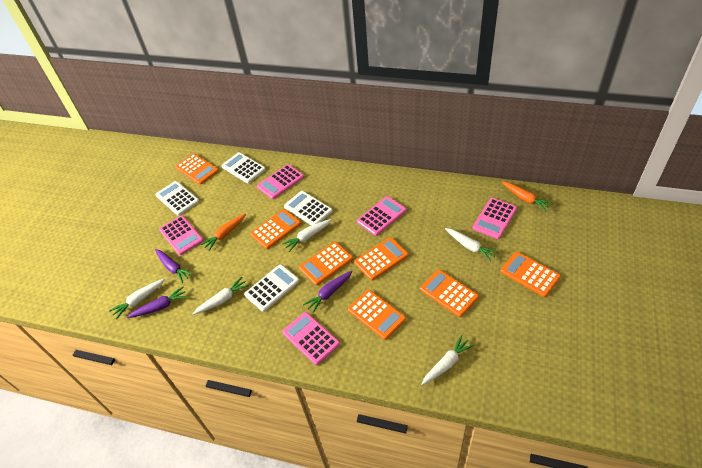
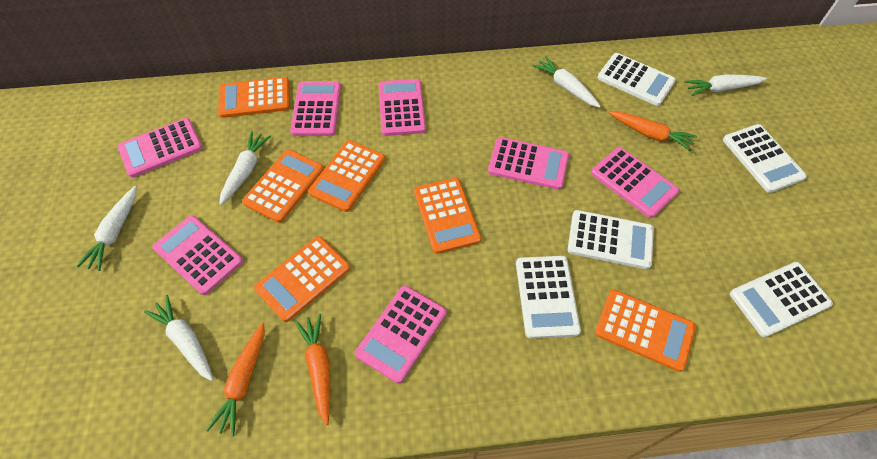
orange calculator: 7 -> 6
orange carrot: 2 -> 3
pink calculator: 5 -> 7
purple carrot: 3 -> 0
white calculator: 4 -> 5

